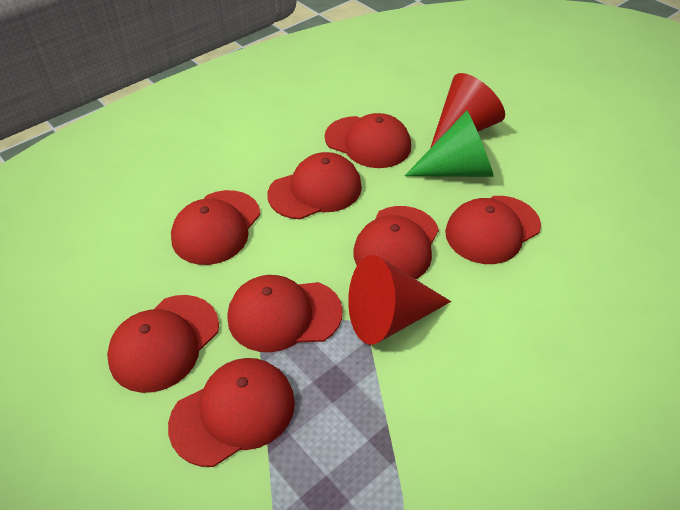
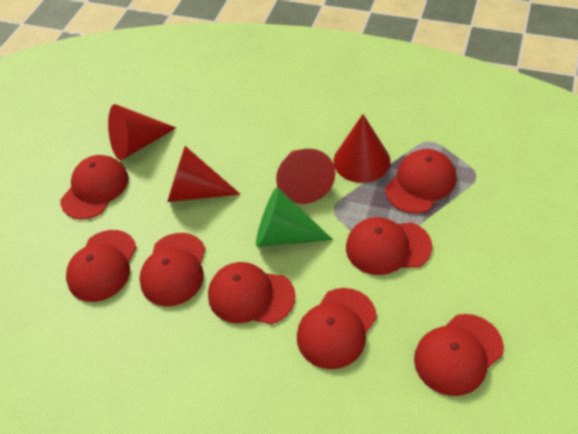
red cone: 2 -> 4

